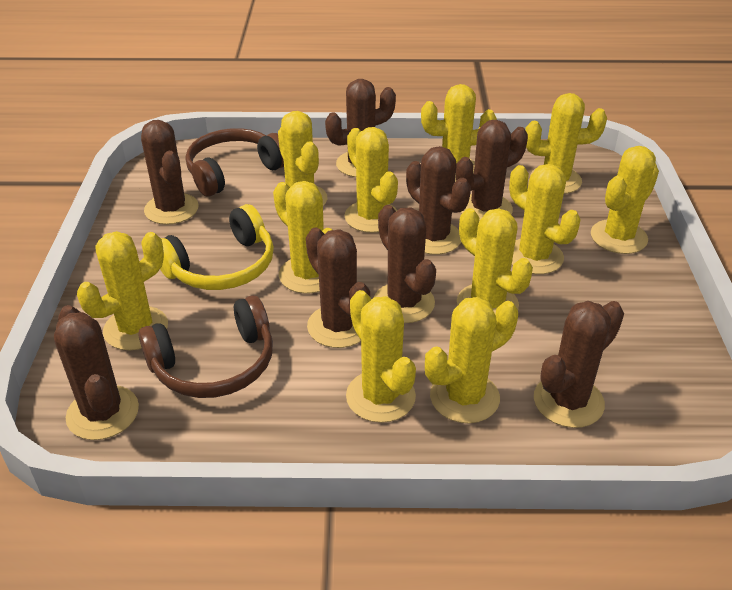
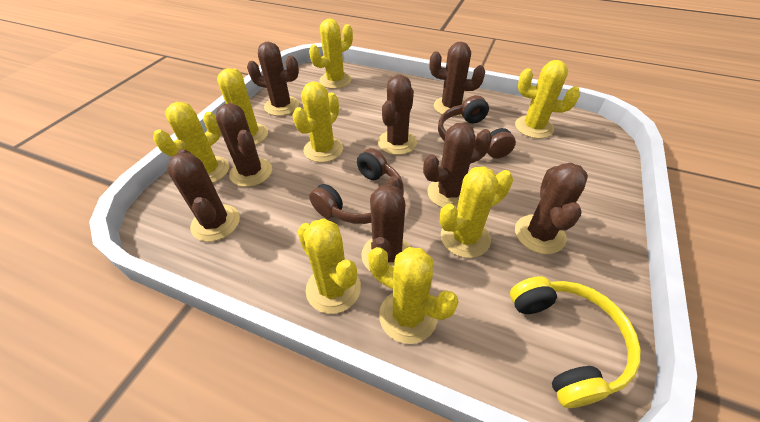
yellow cactus: 11 -> 8

